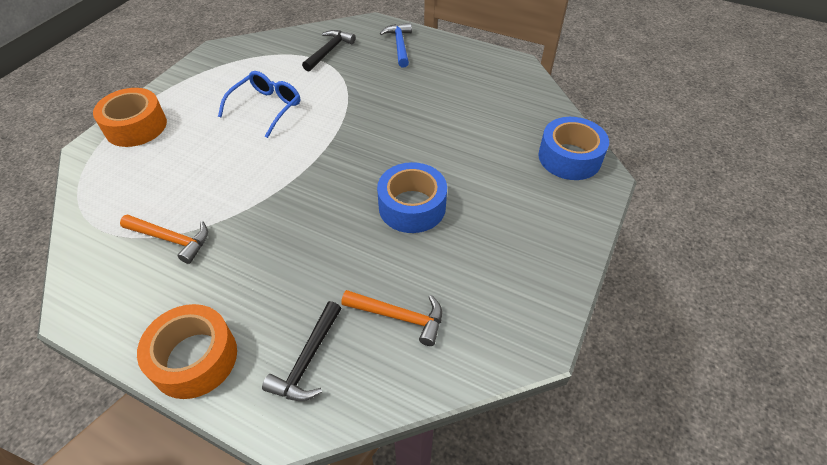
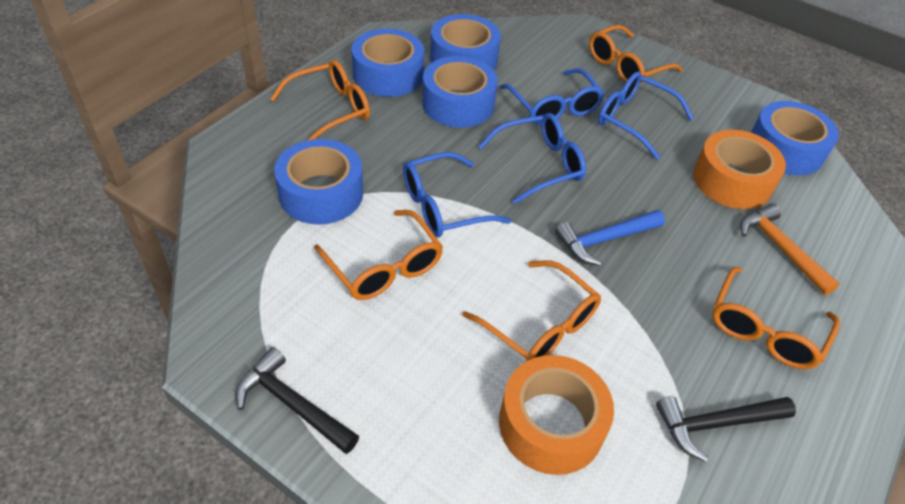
blue glasses: 1 -> 4
blue tape: 2 -> 5
orange glasses: 0 -> 5
orange hammer: 2 -> 1

